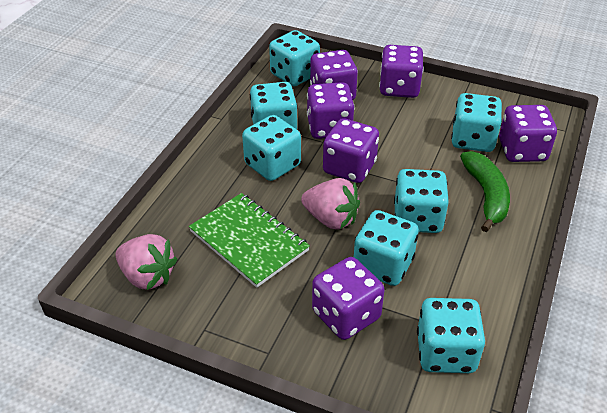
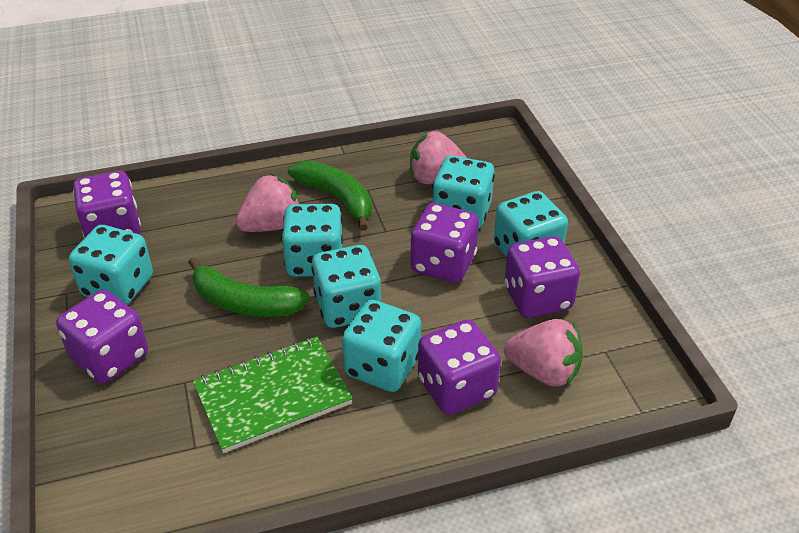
green banana: 1 -> 2
pink strawberry: 2 -> 3
purple dice: 6 -> 5
turquoise dice: 7 -> 6

